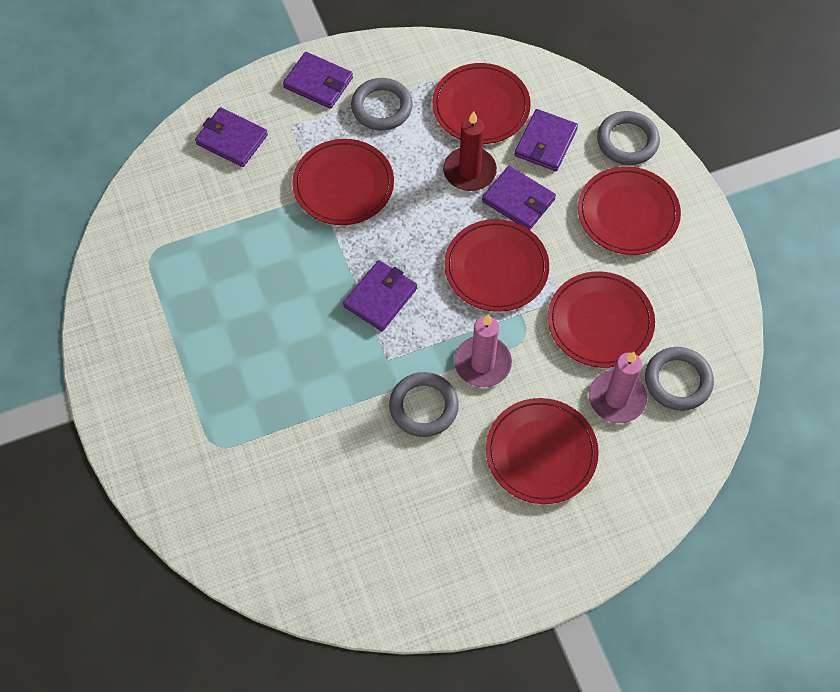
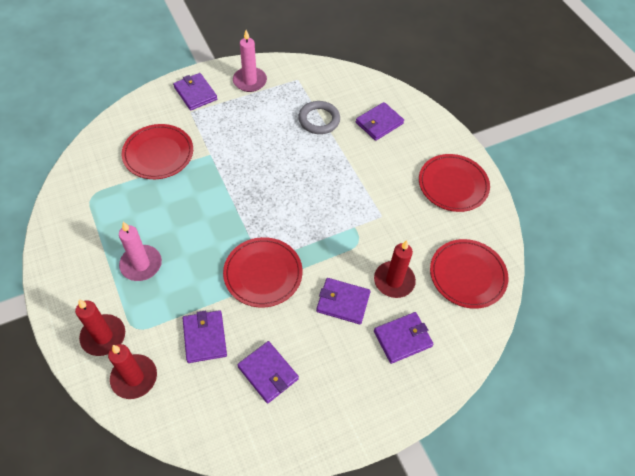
grey ring: 4 -> 1
purple wallet: 5 -> 6
red candle: 1 -> 3
red plate: 6 -> 4

